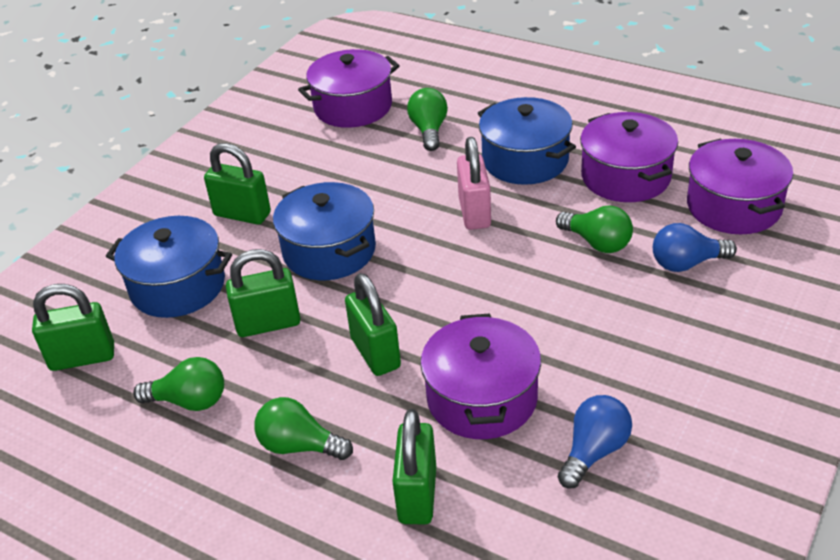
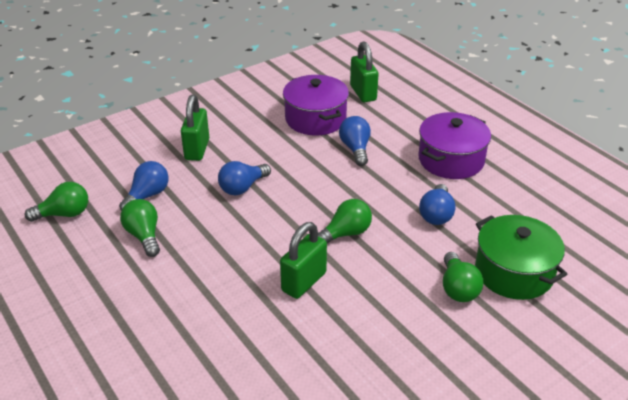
blue light bulb: 2 -> 4
blue pot: 3 -> 0
green padlock: 5 -> 3
green pot: 0 -> 1
pink padlock: 1 -> 0
purple pot: 4 -> 2

